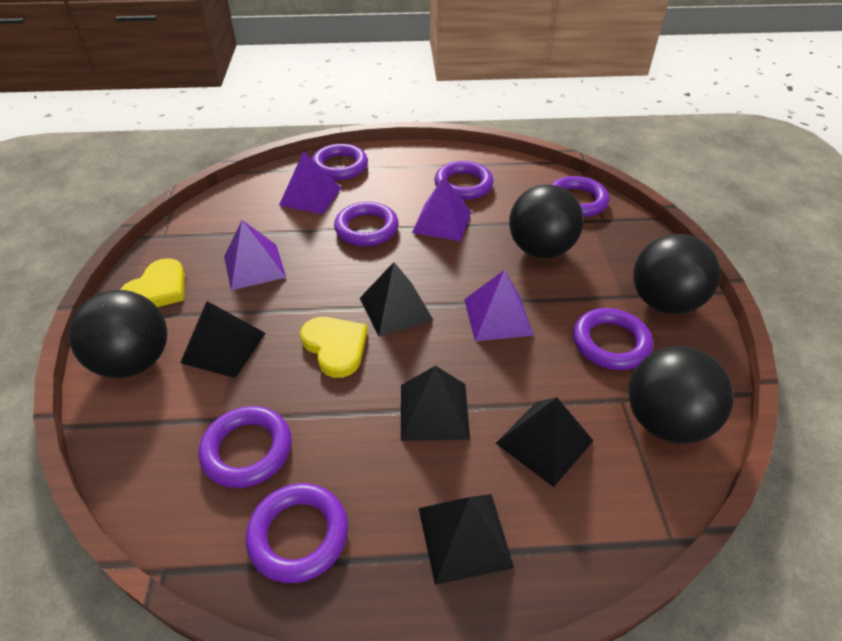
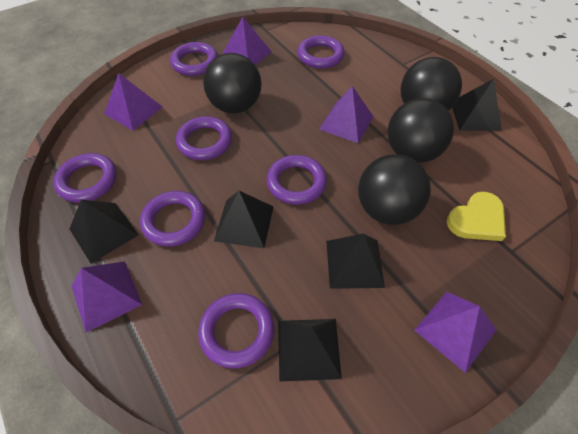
purple pyramid: 4 -> 5
yellow heart: 2 -> 1

